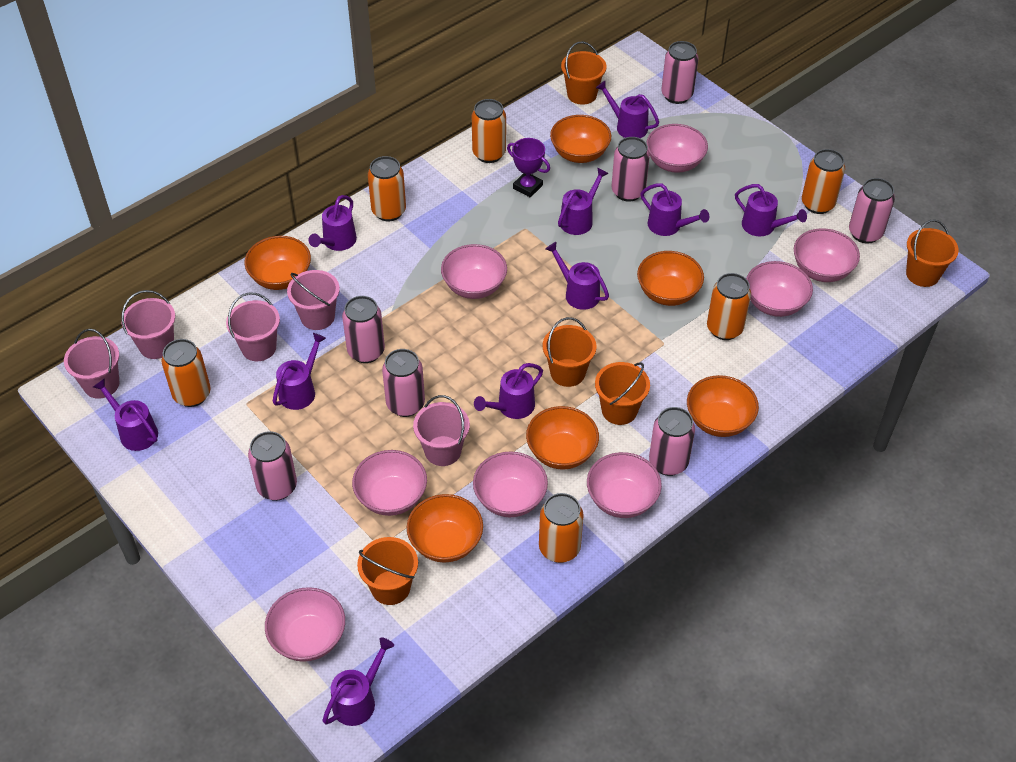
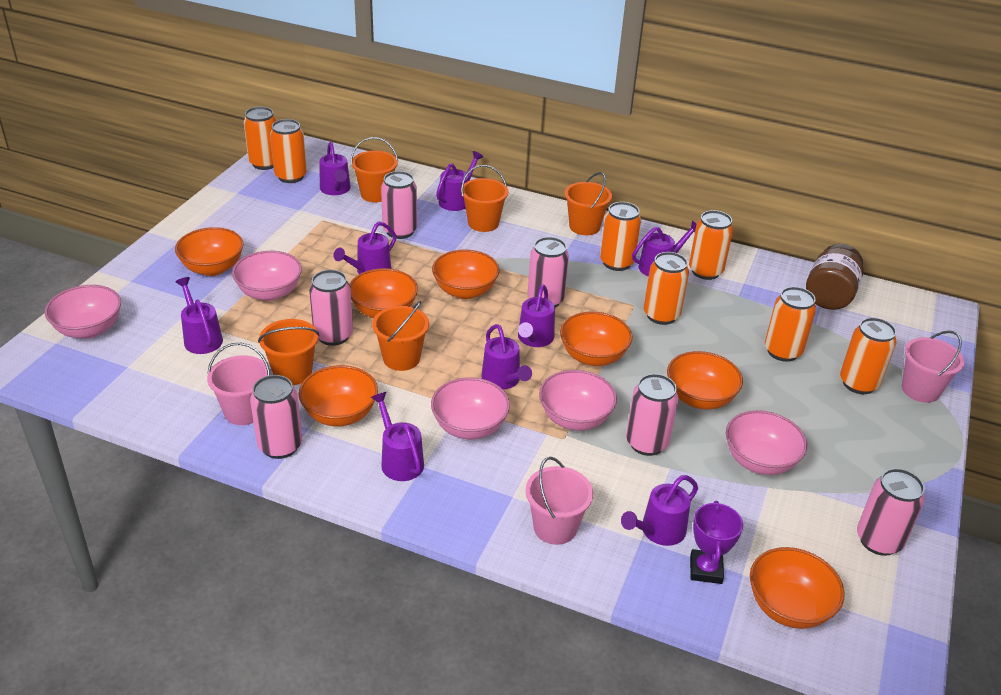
brown jar: 0 -> 1
orange bowl: 6 -> 7
orange can: 6 -> 7
pink bowl: 8 -> 5
pink bucket: 5 -> 3
pink can: 7 -> 6
purple watering can: 10 -> 9

